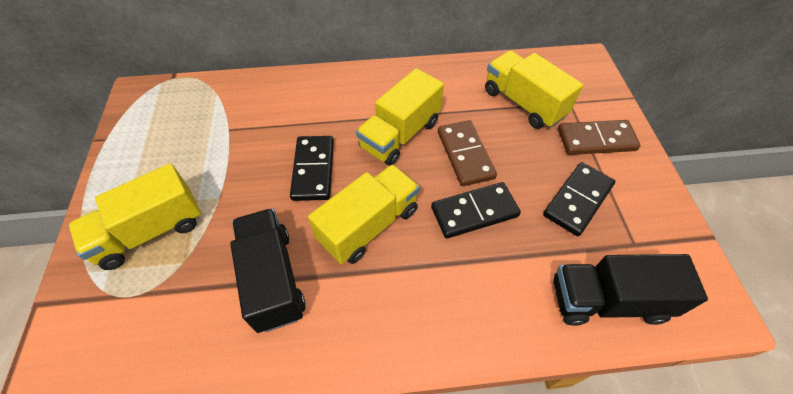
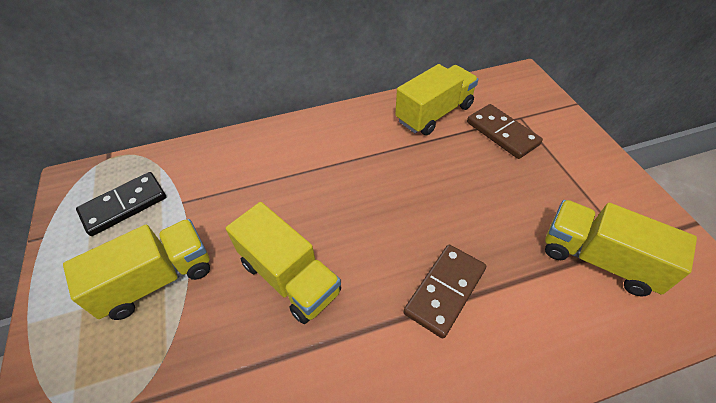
black domino: 3 -> 1
black truck: 2 -> 0

